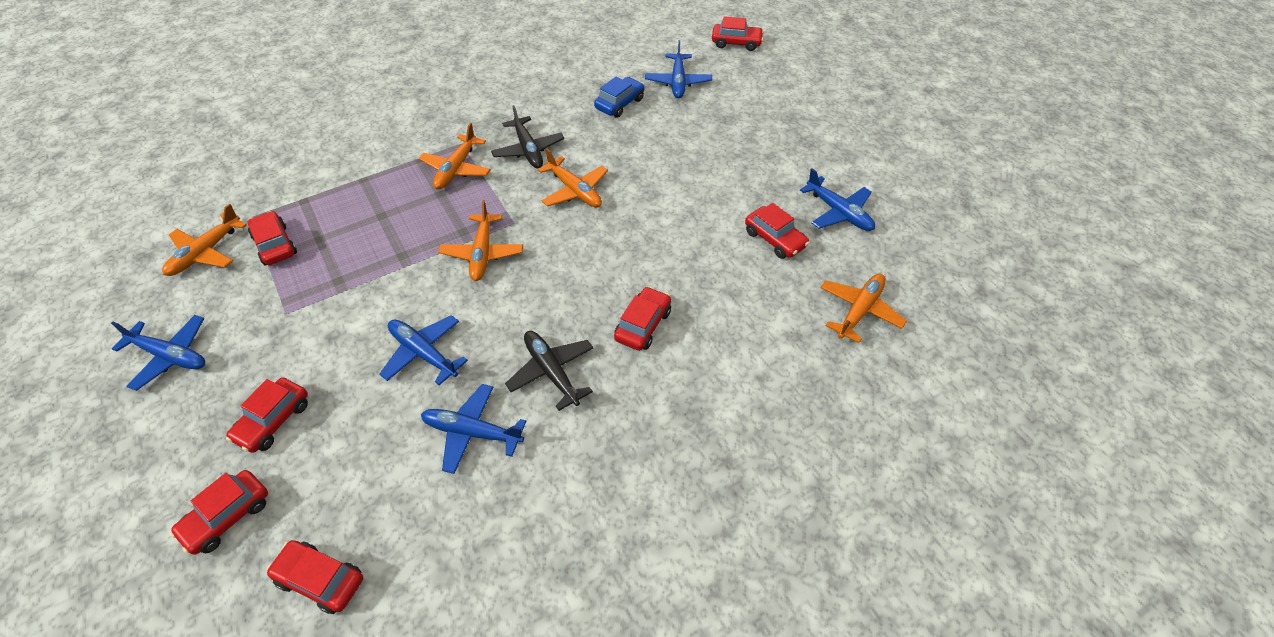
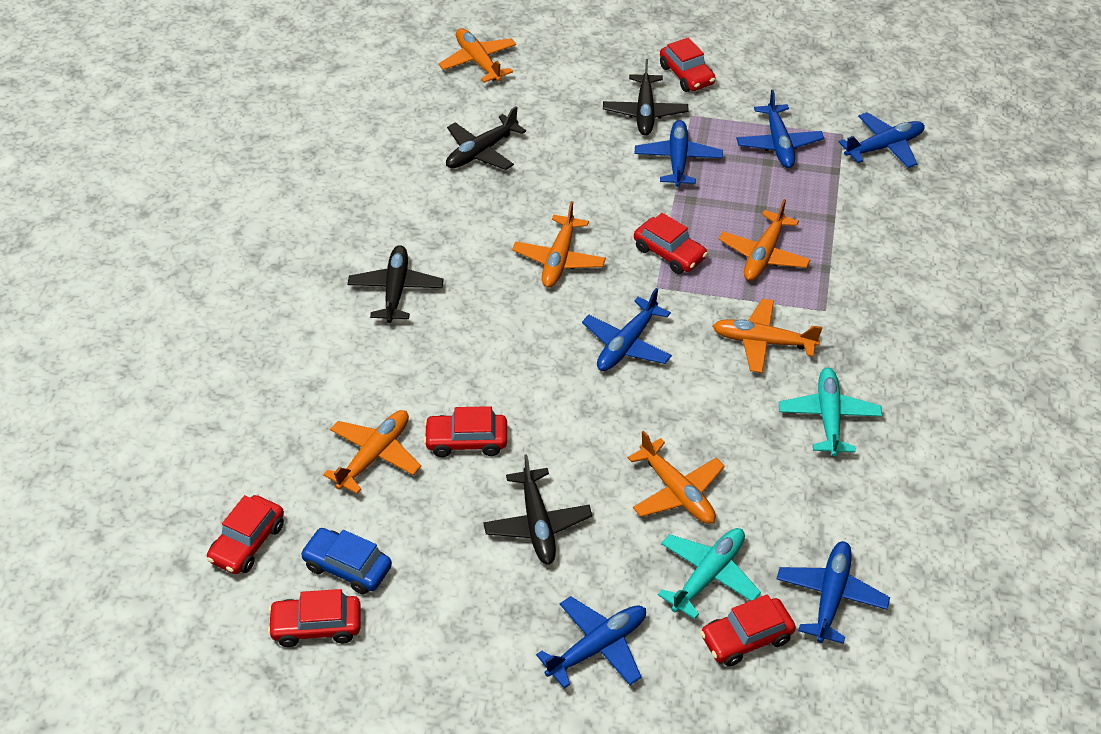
black plane: 2 -> 4
blue plane: 5 -> 6
orange plane: 5 -> 6
red car: 7 -> 6
turquoise plane: 0 -> 2

